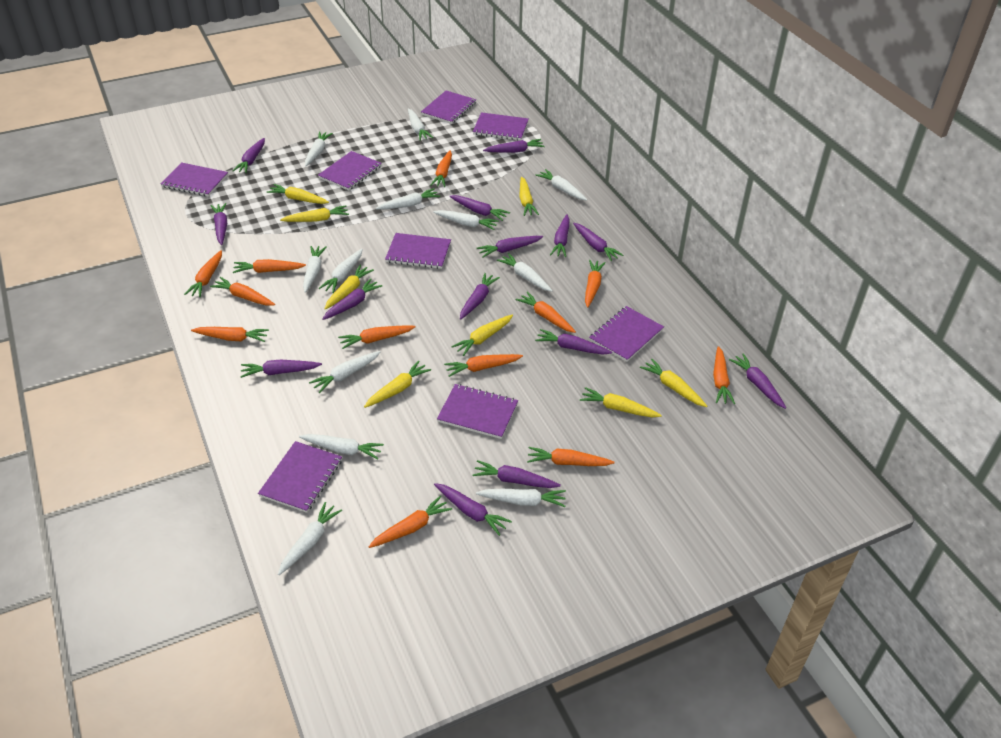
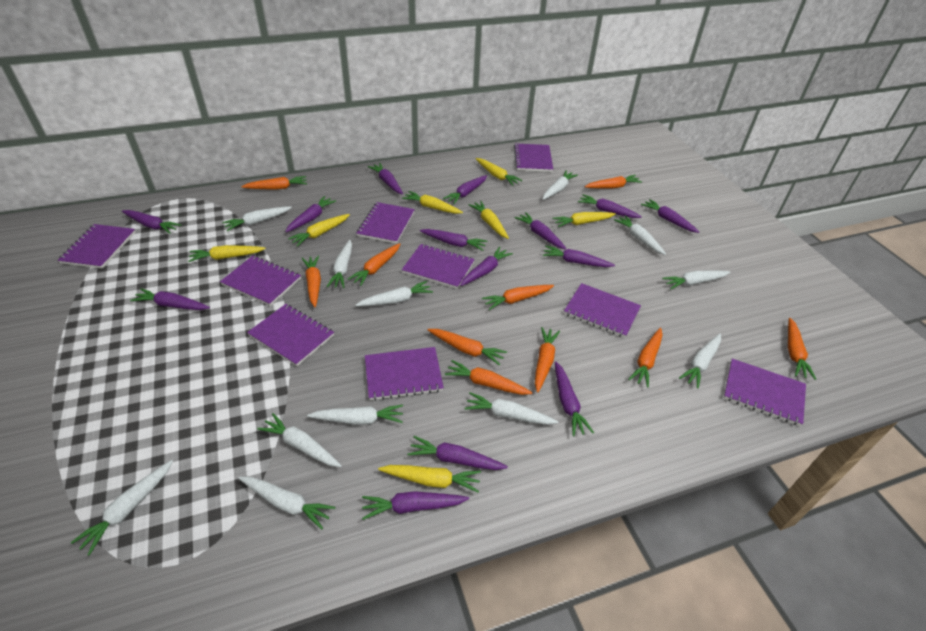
orange carrot: 12 -> 10
purple notebook: 8 -> 9
yellow carrot: 8 -> 7

